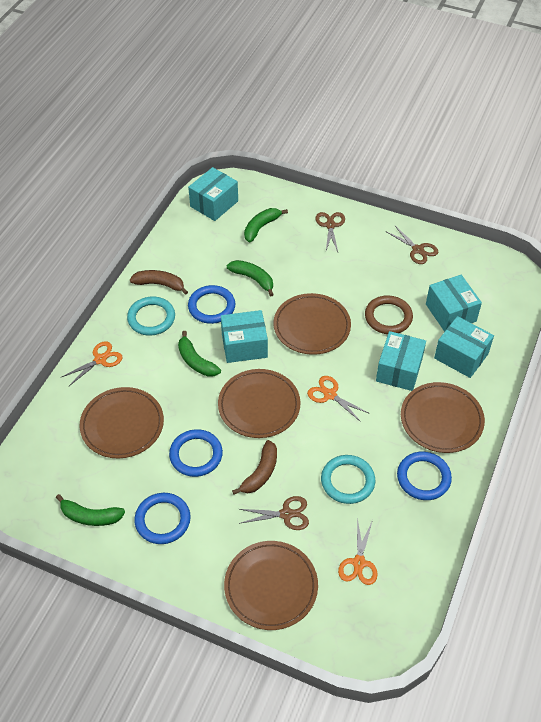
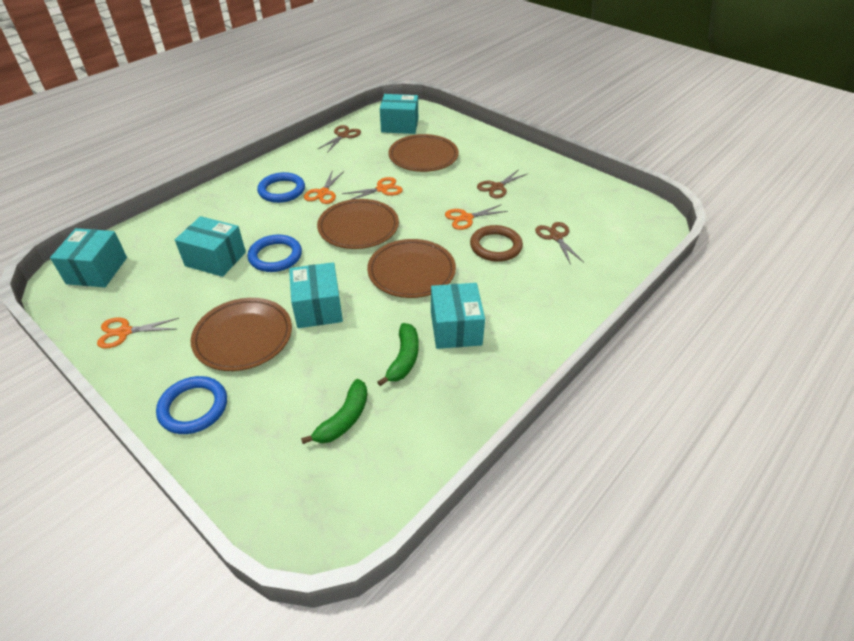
blue ring: 4 -> 3
brown banana: 2 -> 0
brown plate: 5 -> 4
green banana: 4 -> 2
orange scissors: 3 -> 4
turquoise ring: 2 -> 0

